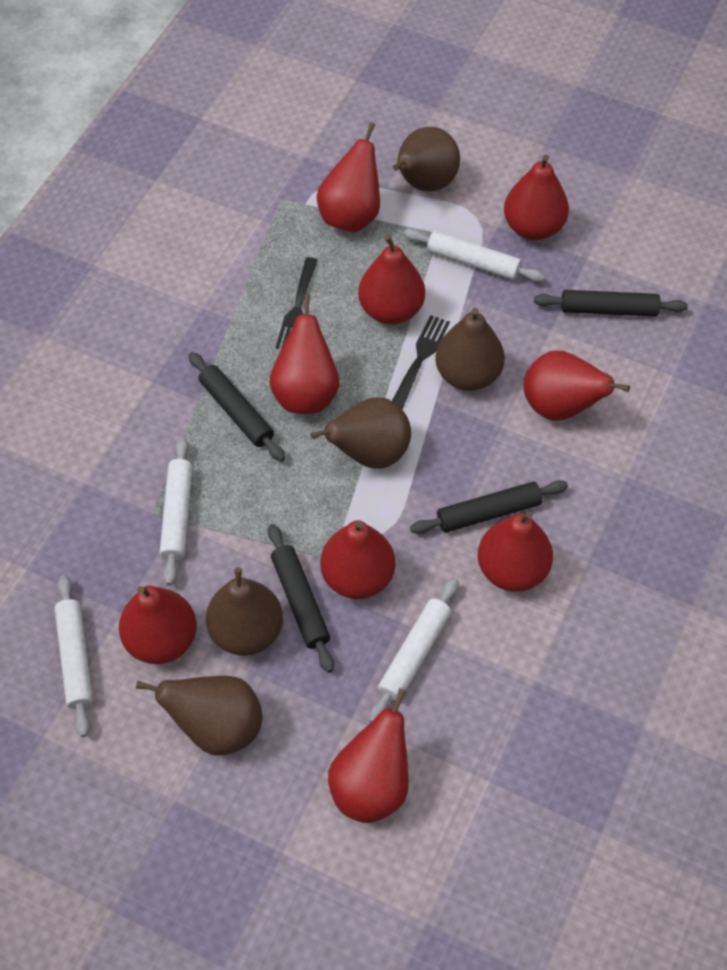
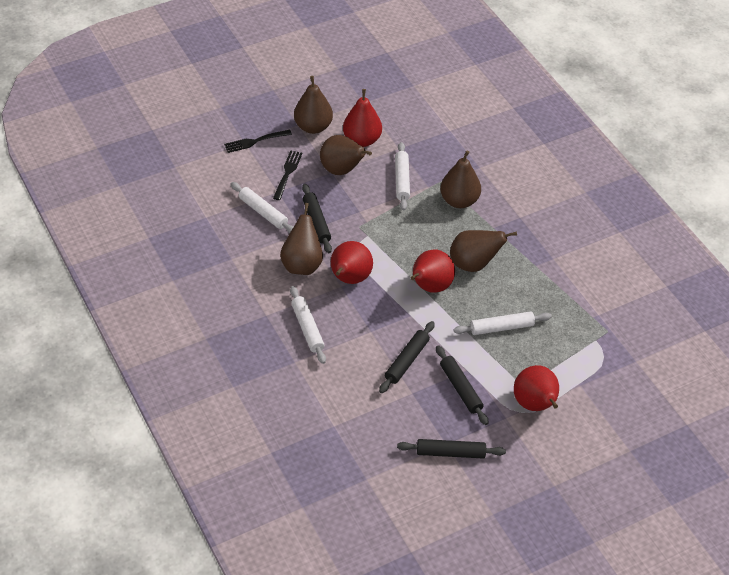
red pear: 9 -> 4

